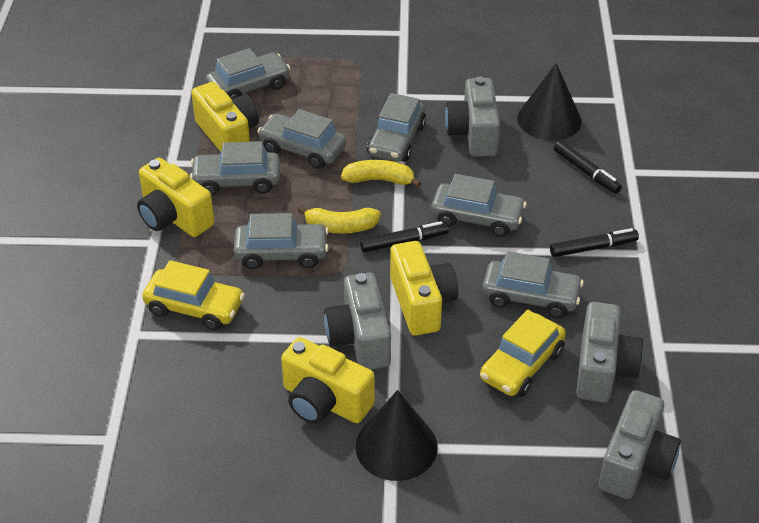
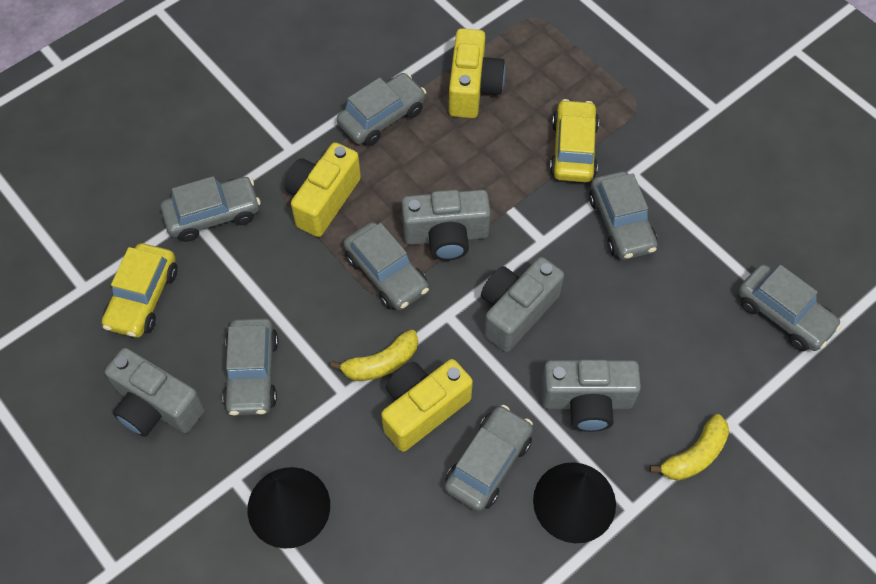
black marker: 3 -> 0
yellow camera: 4 -> 3

